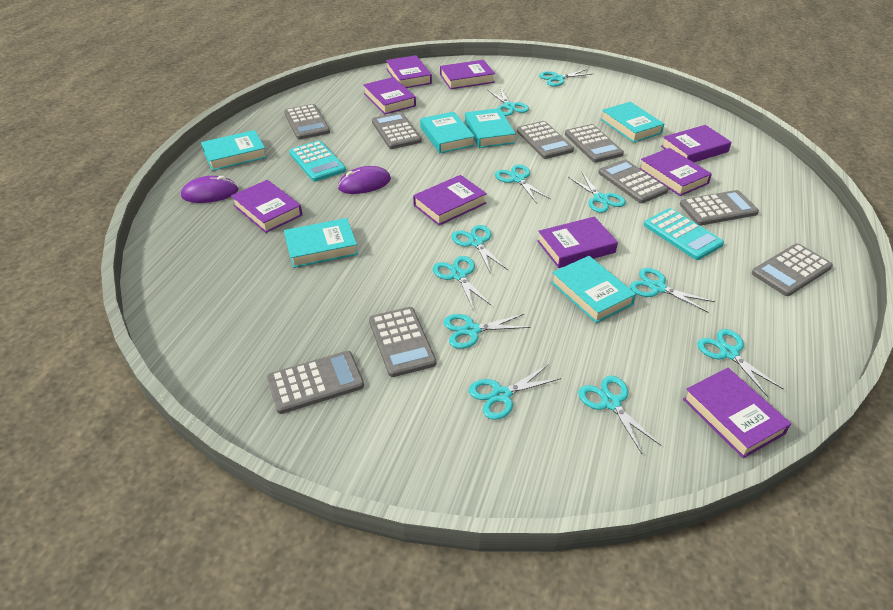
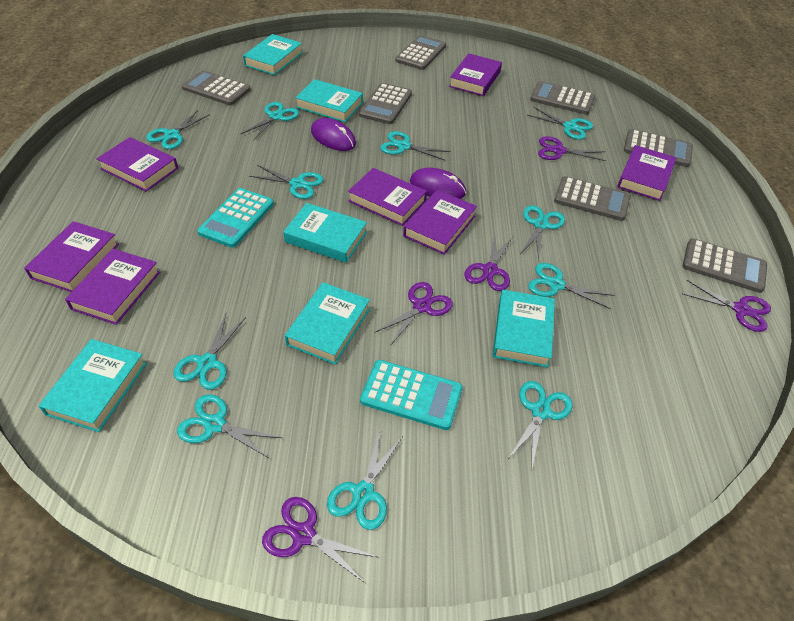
grey calculator: 9 -> 7
purple book: 9 -> 7
purple scissors: 0 -> 5

